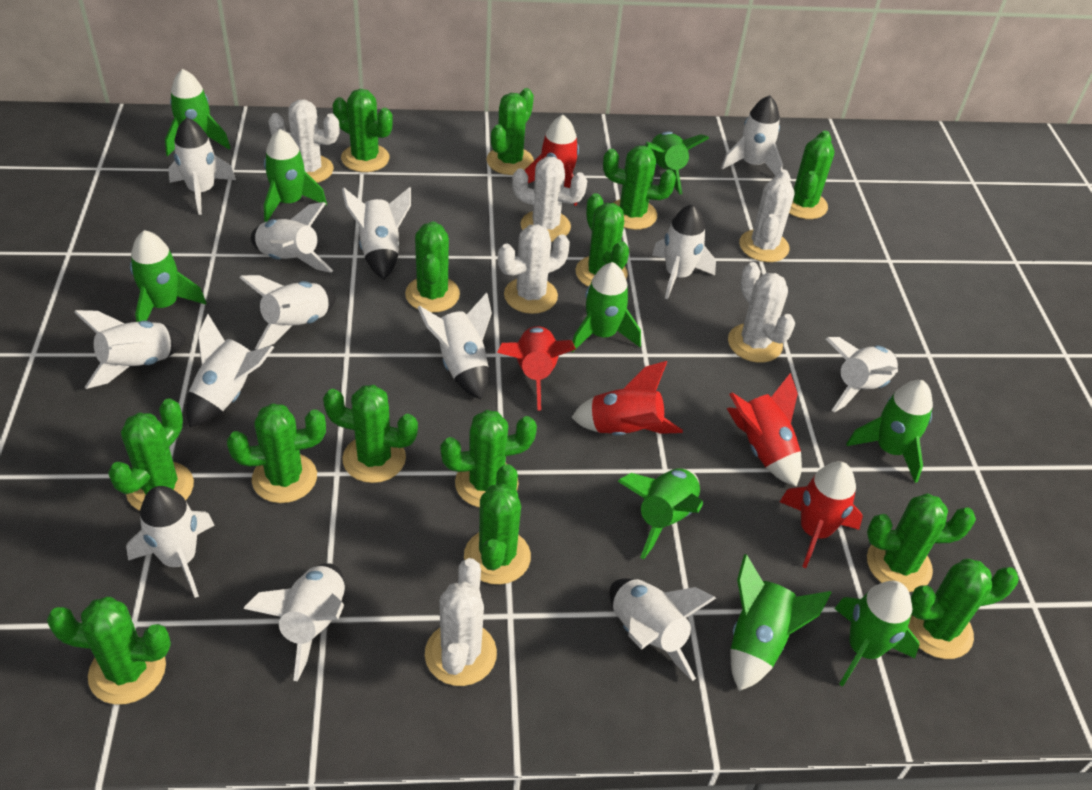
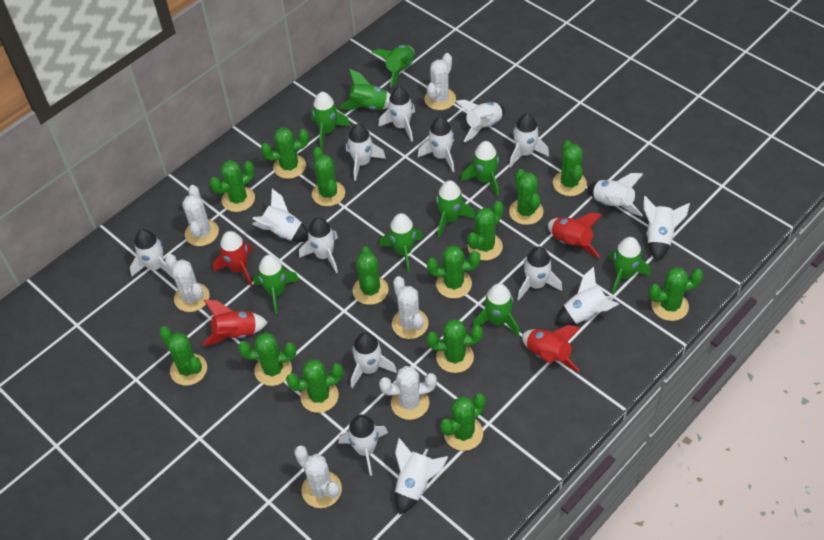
red rocket: 5 -> 4
white rocket: 13 -> 15

